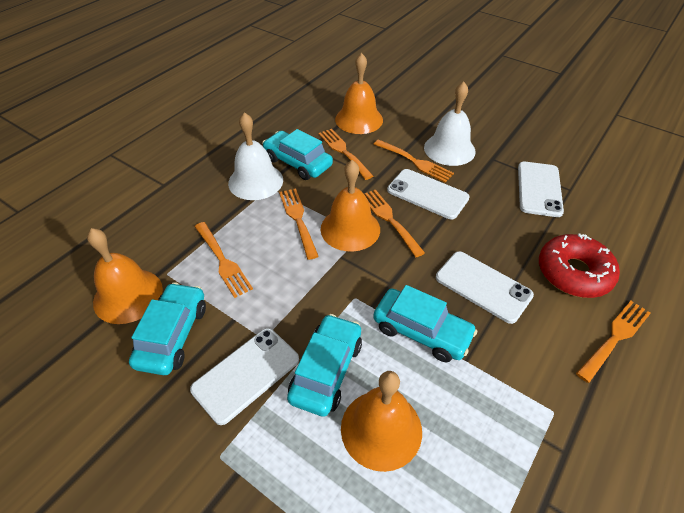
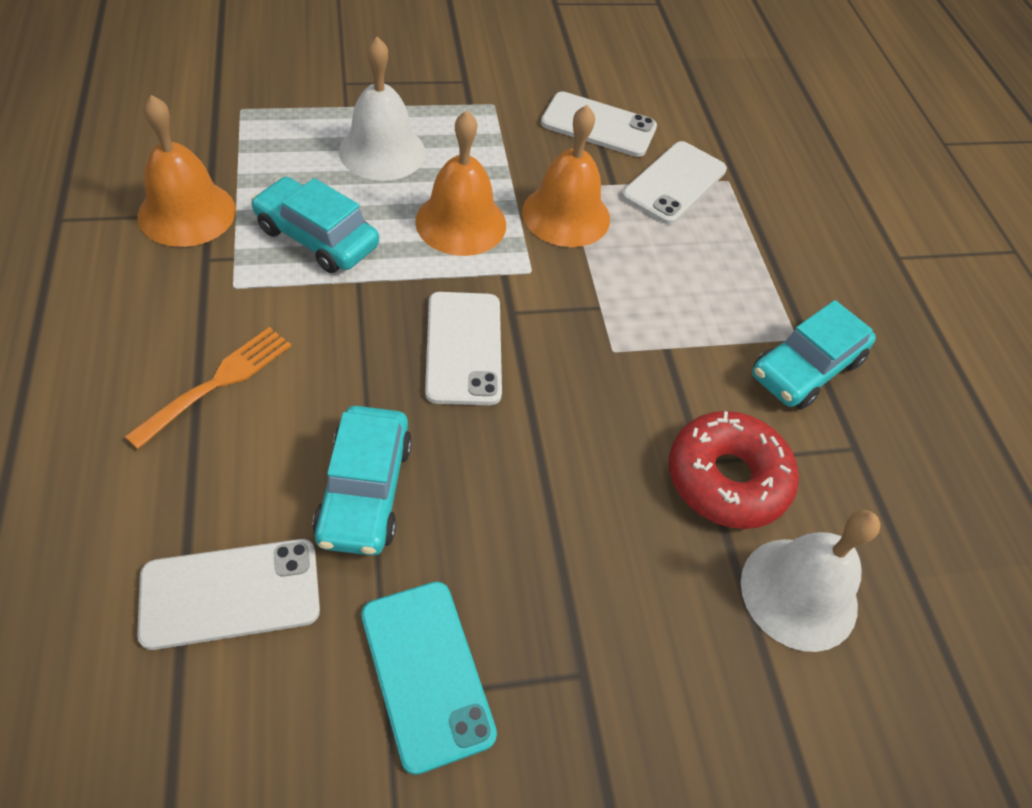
orange bell: 4 -> 3
orange fork: 6 -> 1
turquoise car: 4 -> 3
turquoise phone: 0 -> 1

